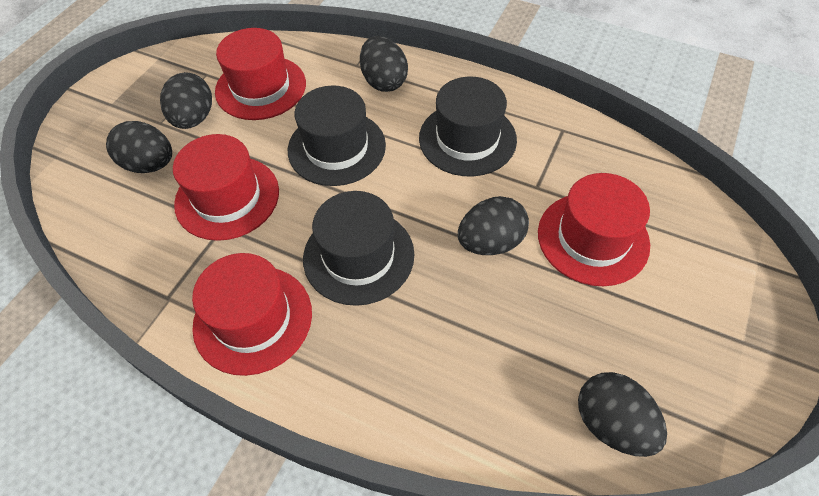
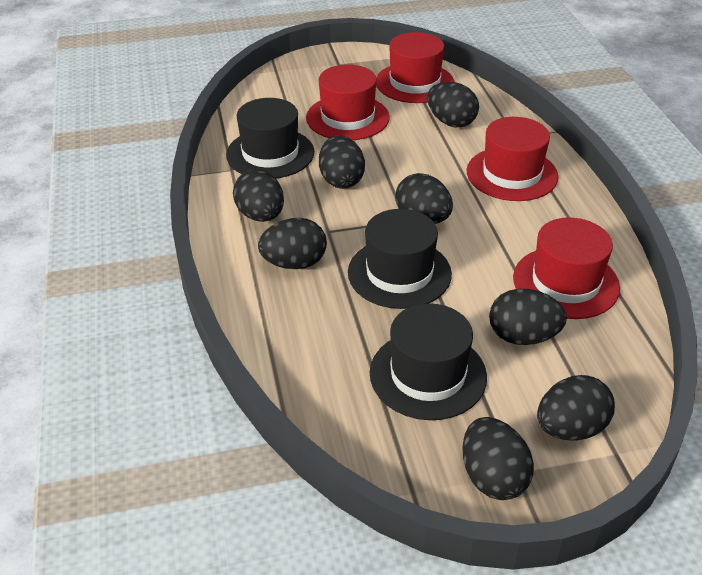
black egg: 5 -> 8

